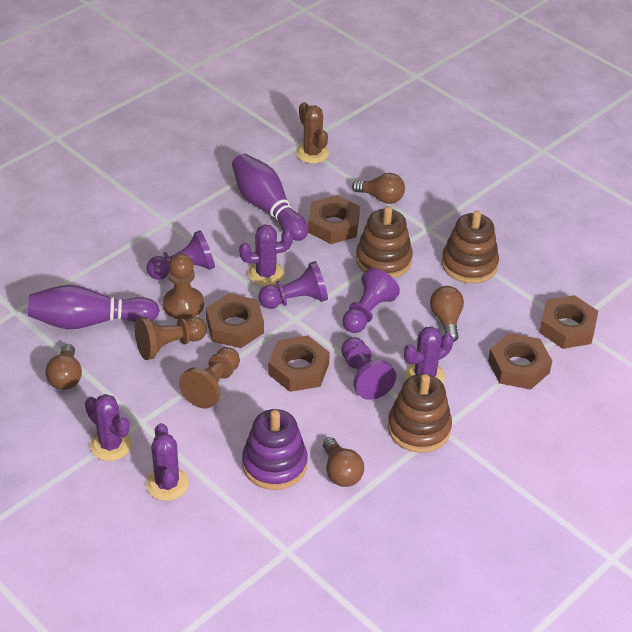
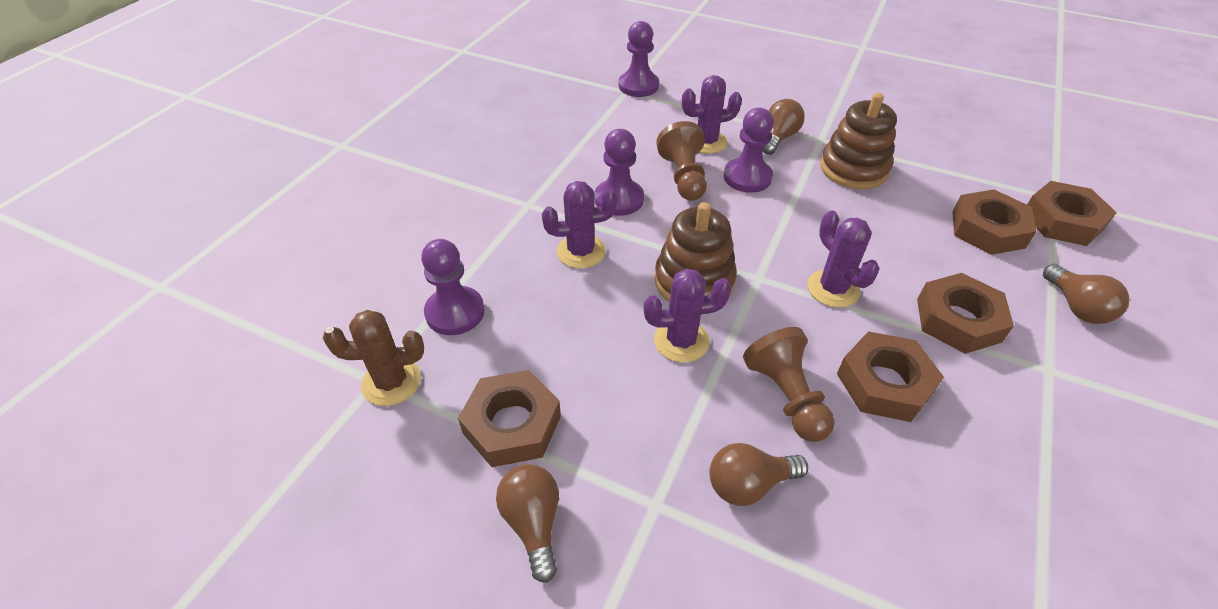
brown pawn: 3 -> 2
brown stacking toy: 3 -> 2
purple bowling pin: 2 -> 0
purple stacking toy: 1 -> 0

